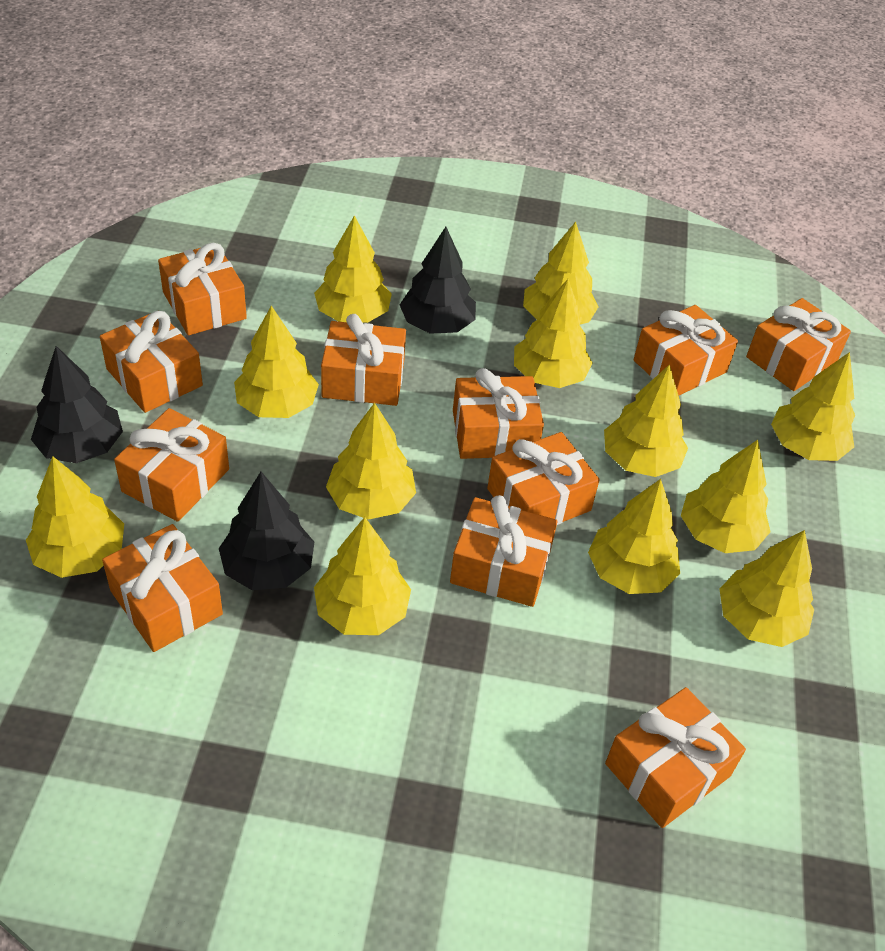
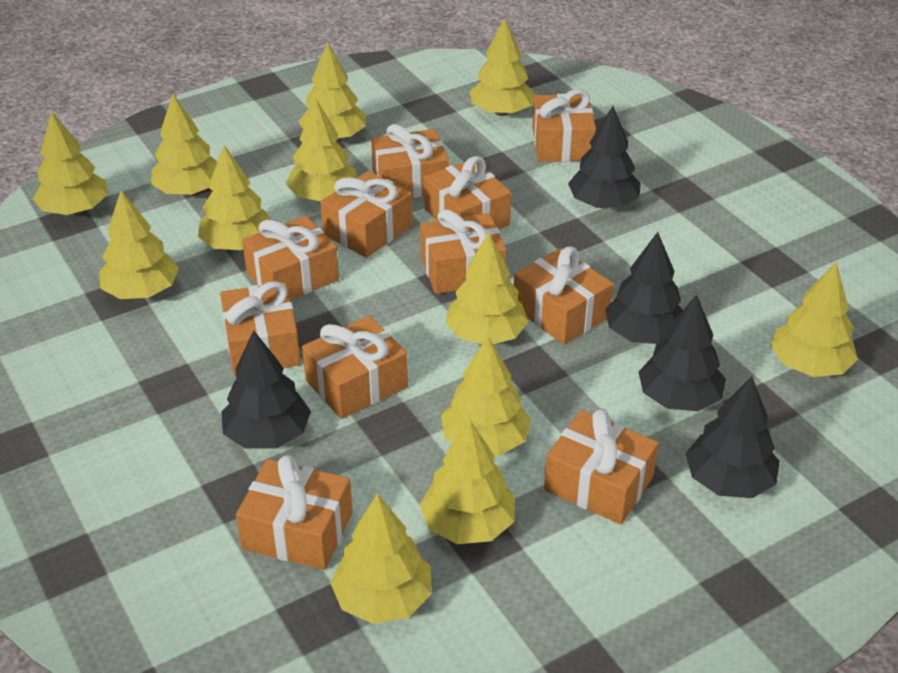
black tree: 3 -> 5

